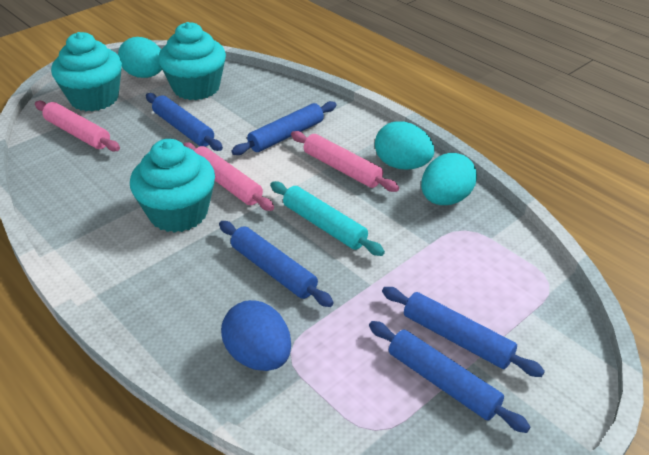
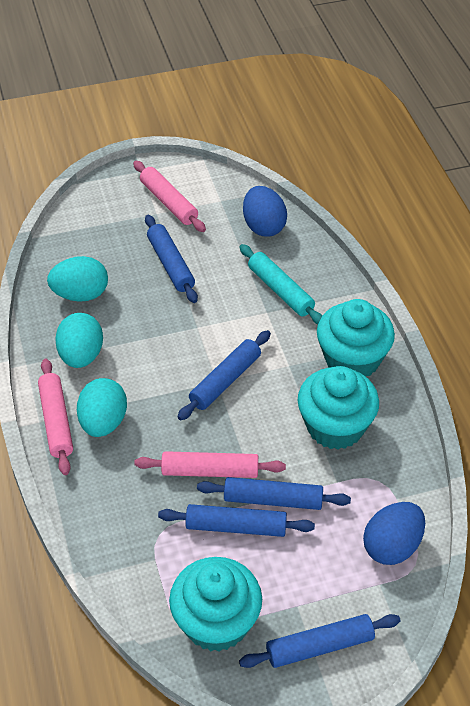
blue egg: 1 -> 2

